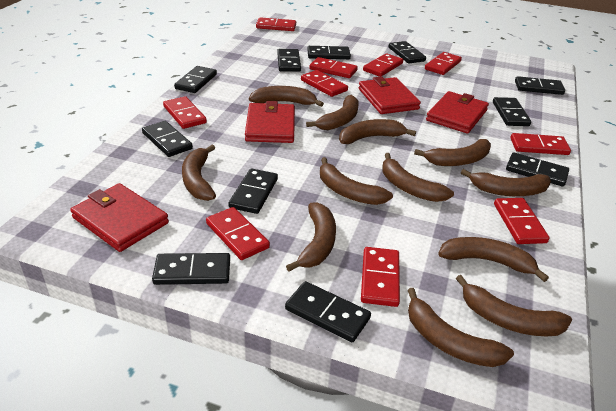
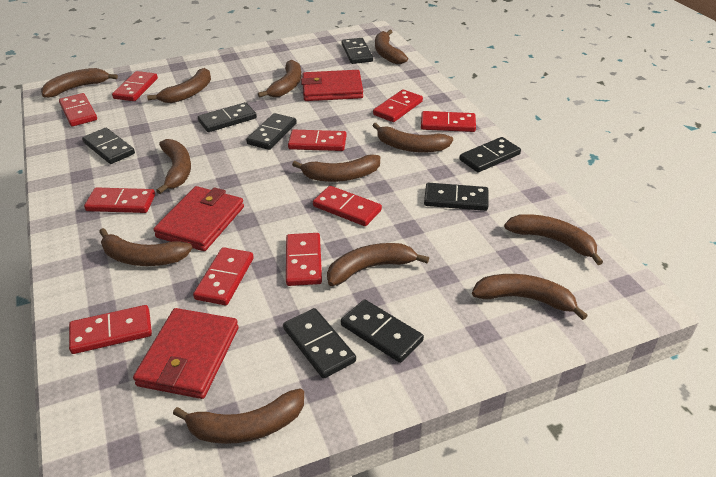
black domino: 11 -> 8
red wallet: 4 -> 3

